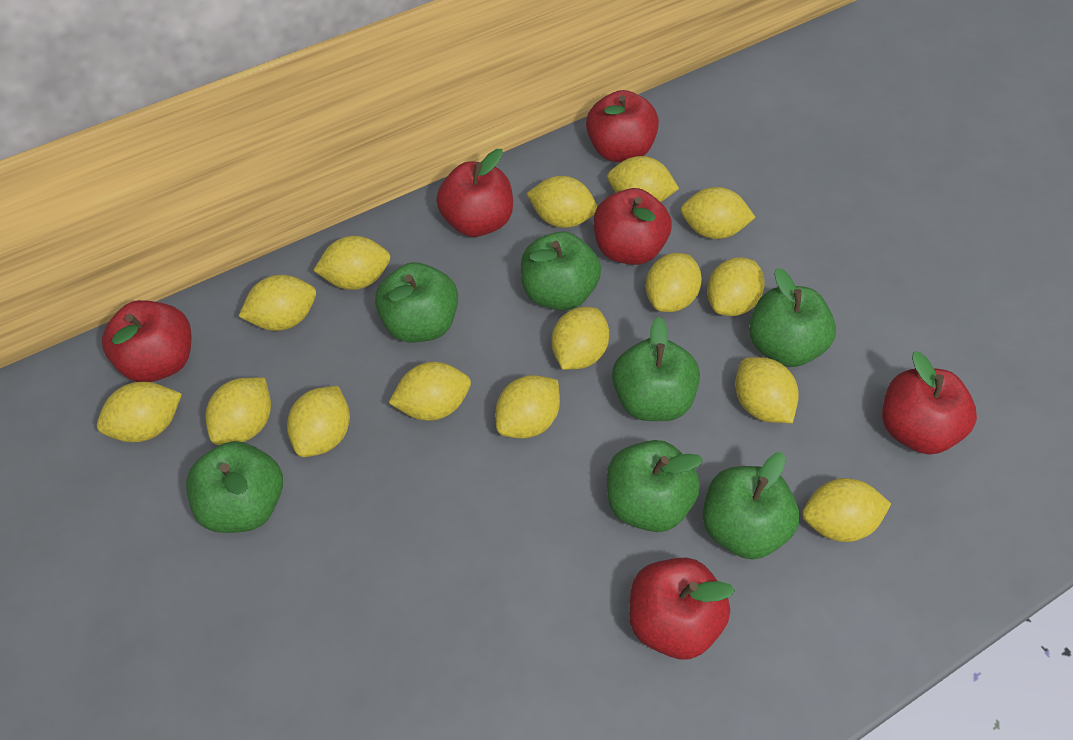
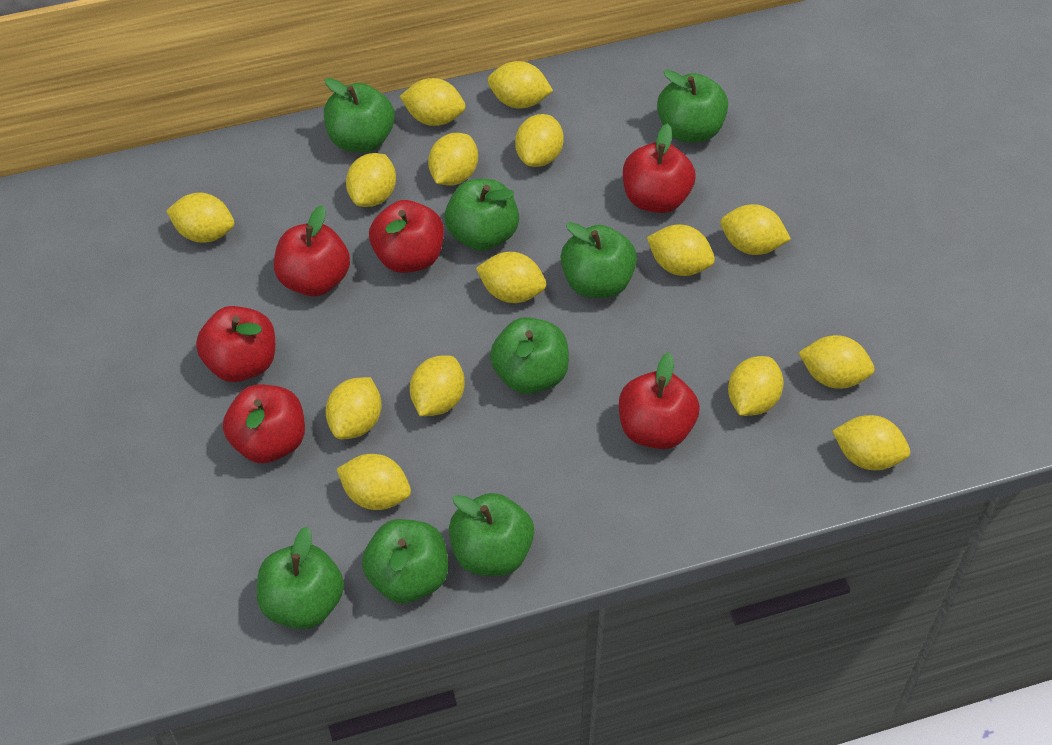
green apple: 7 -> 8

